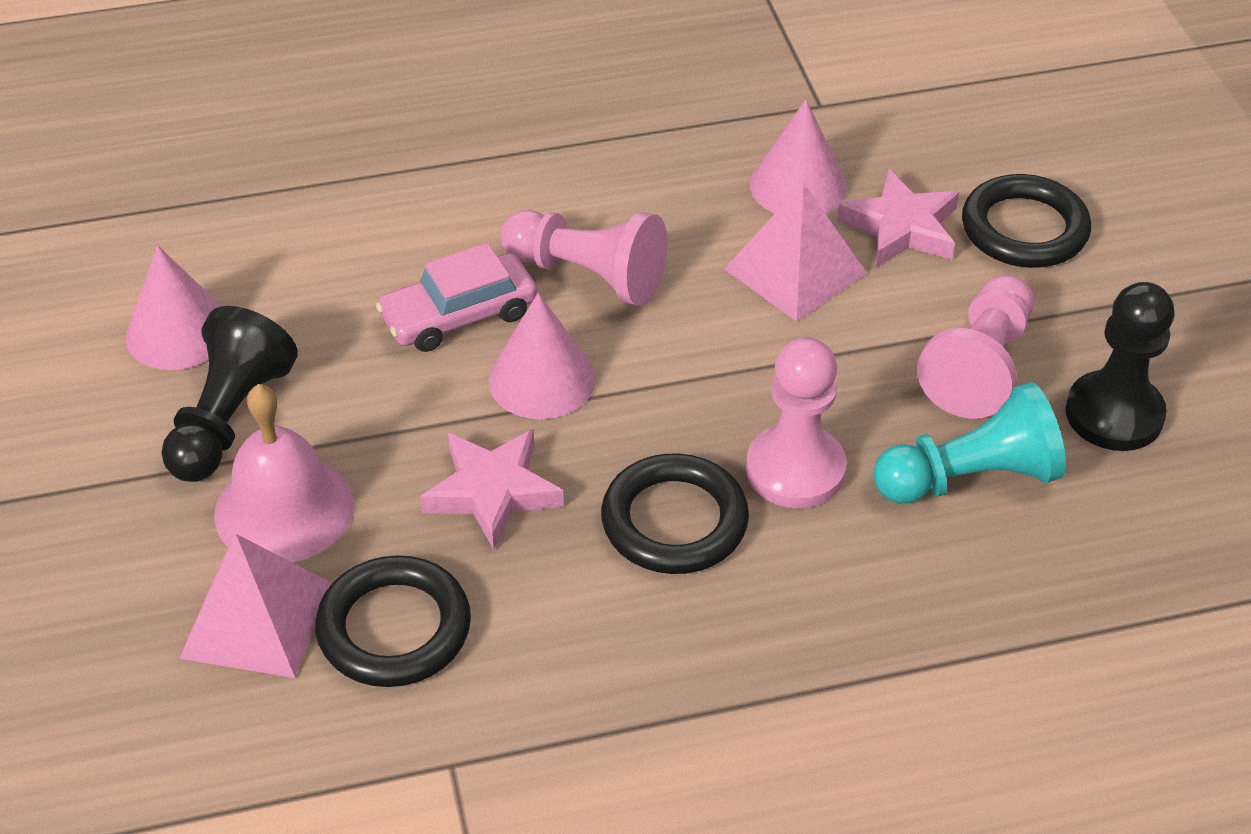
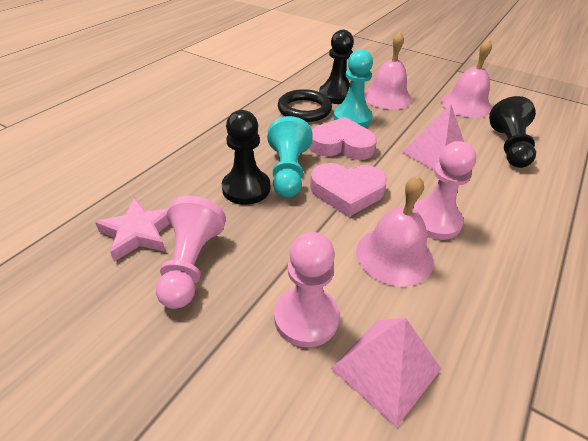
black pawn: 2 -> 3
black ring: 3 -> 1
pink bell: 1 -> 3
pink car: 1 -> 0
pink cone: 3 -> 0
pink heart: 0 -> 2
pink star: 2 -> 1
turquoise pawn: 1 -> 2

